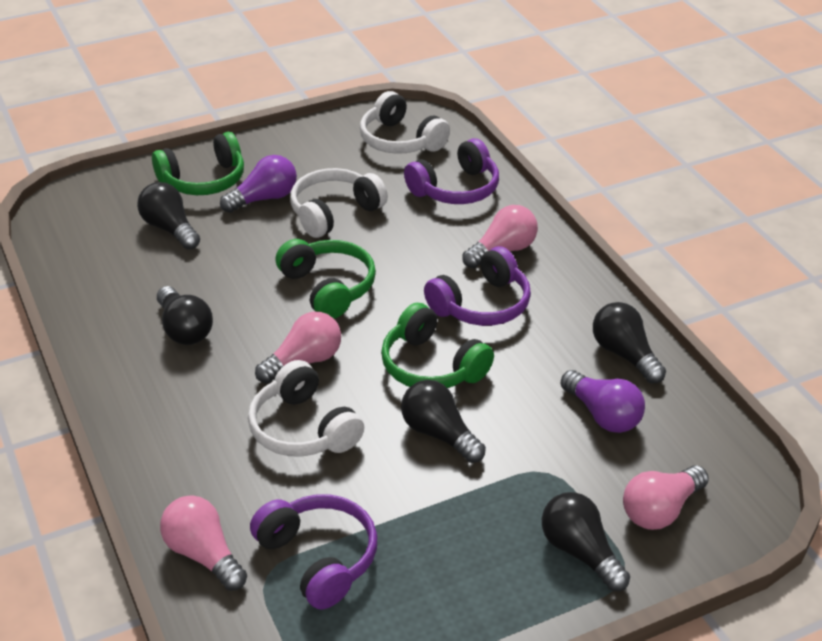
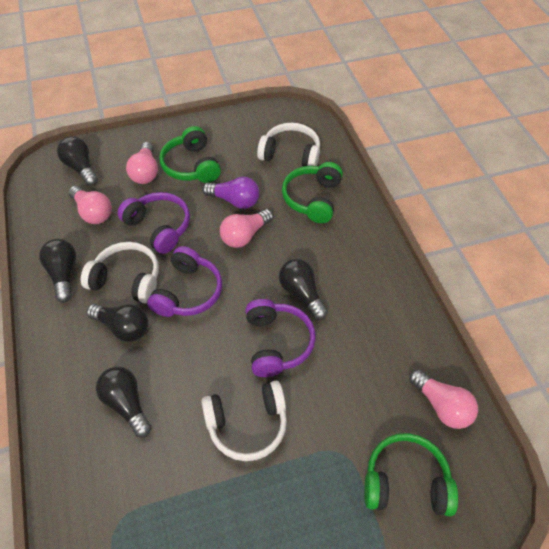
purple light bulb: 2 -> 1

